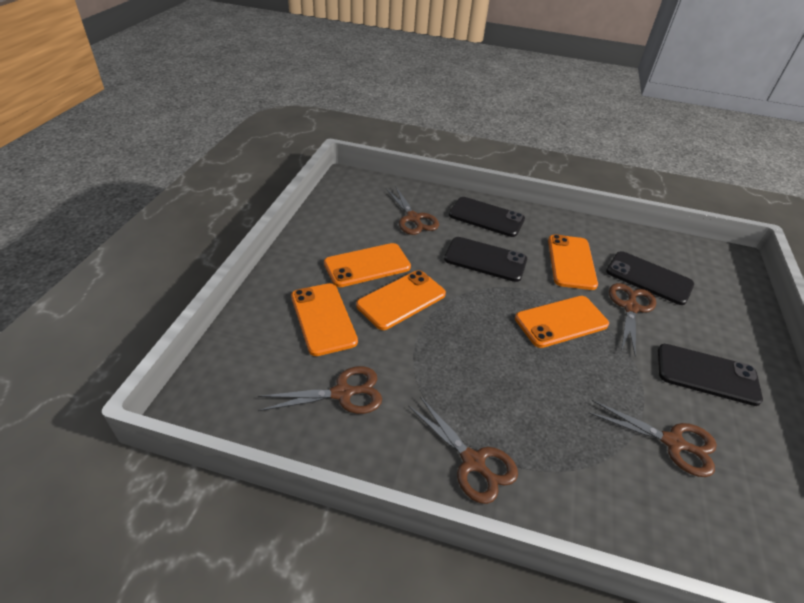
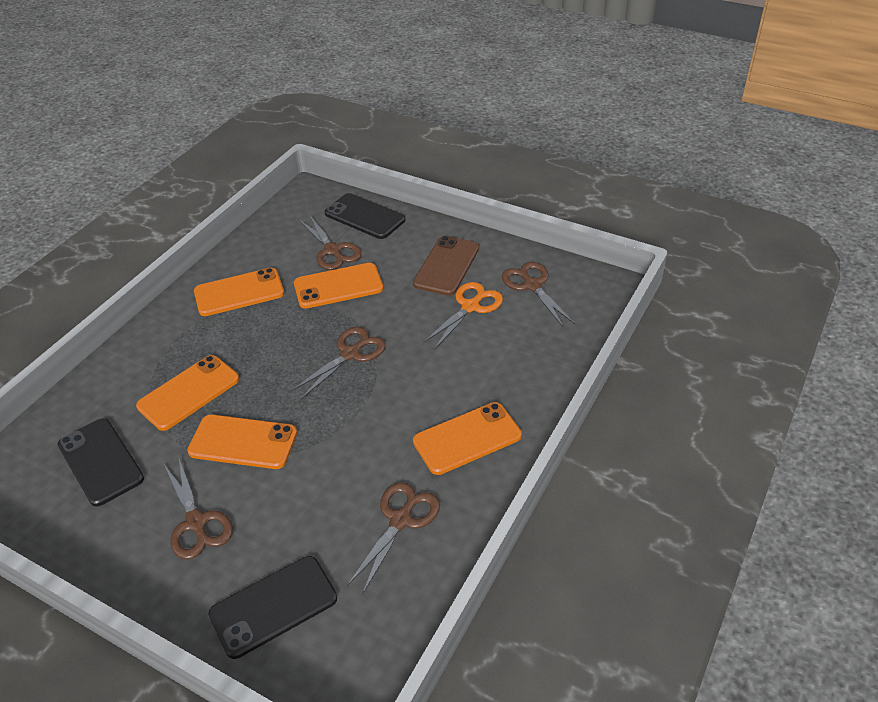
black phone: 4 -> 3
brown phone: 0 -> 1
orange scissors: 0 -> 1

